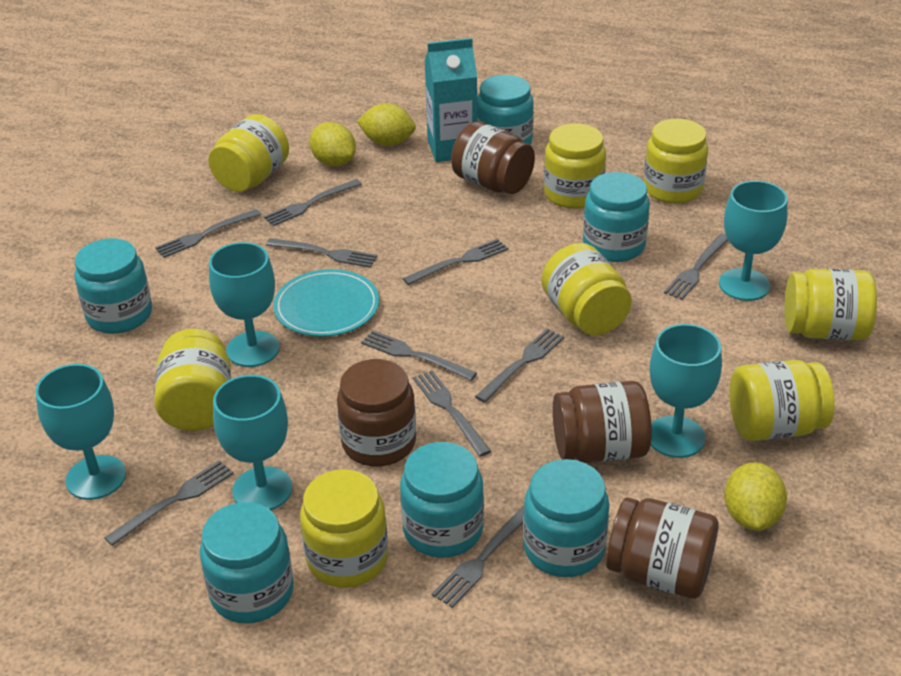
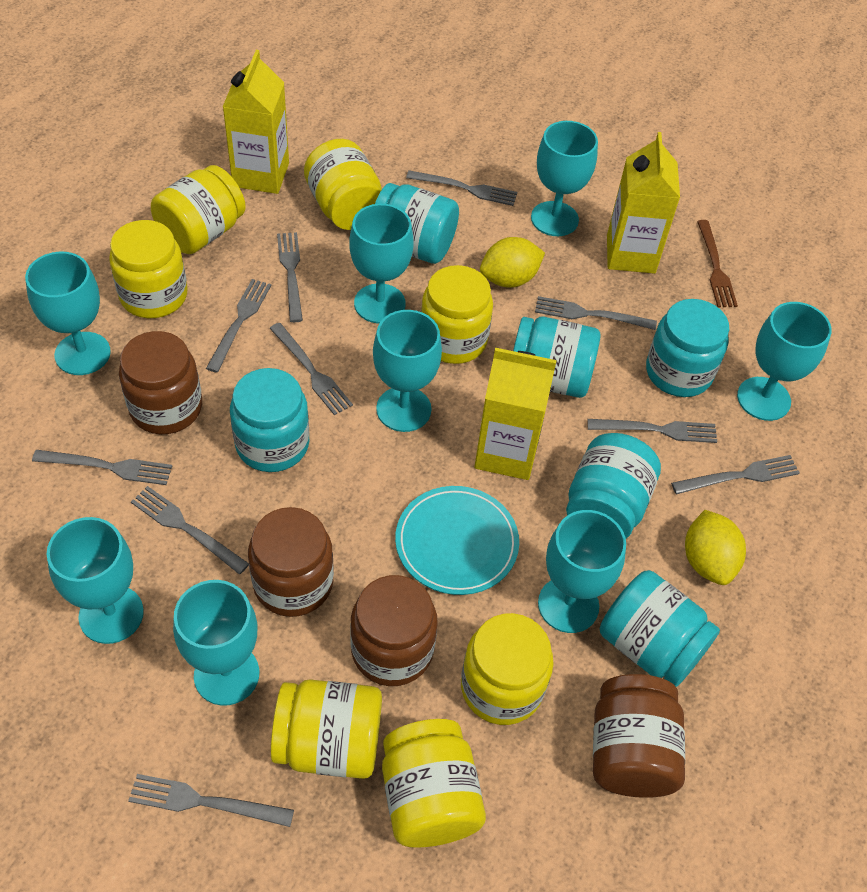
brown fork: 0 -> 1
turquoise carton: 1 -> 0
turquoise goblet: 5 -> 8
yellow carton: 0 -> 3
yellow jar: 8 -> 7
yellow lemon: 3 -> 2

